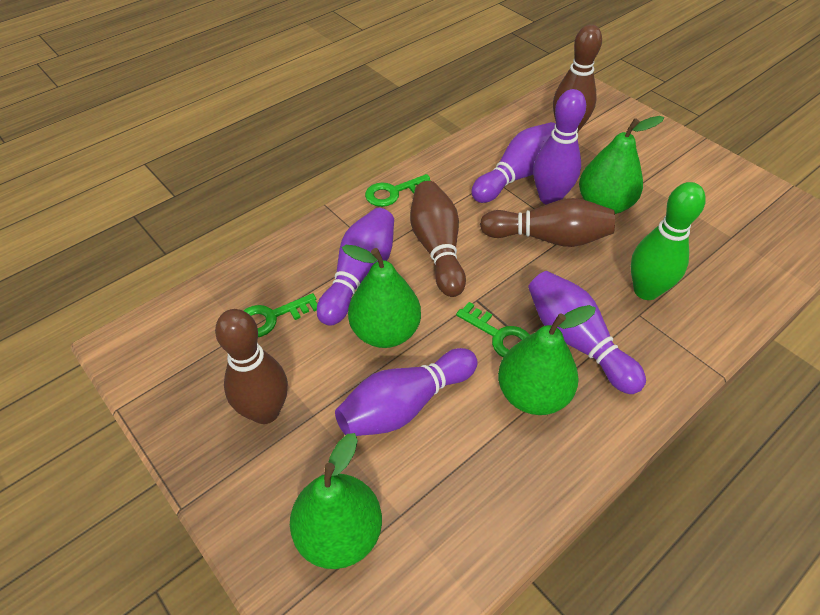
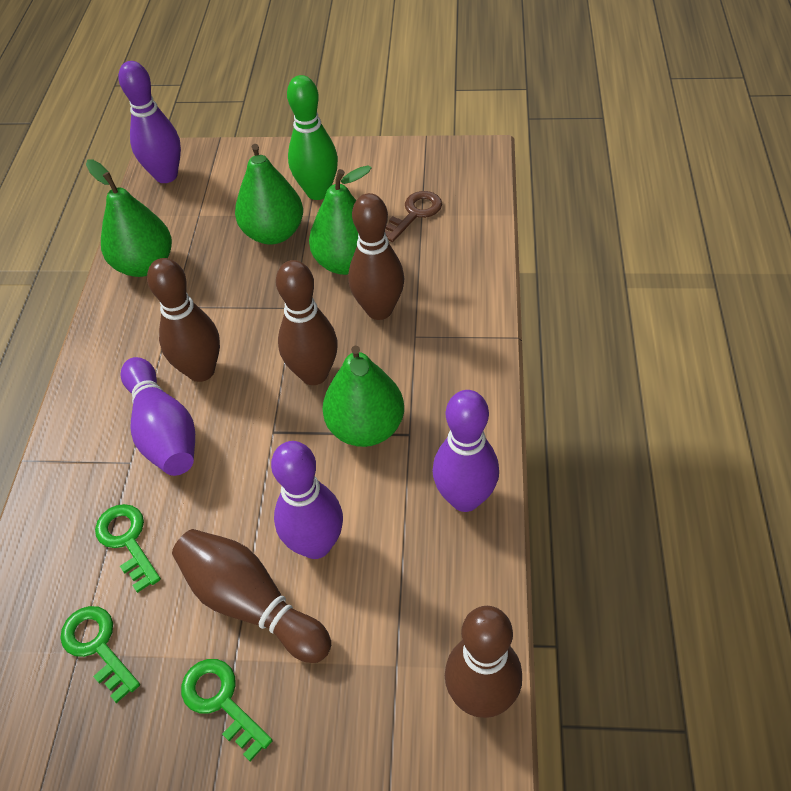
brown bowling pin: 4 -> 5
brown key: 0 -> 1
purple bowling pin: 5 -> 4

